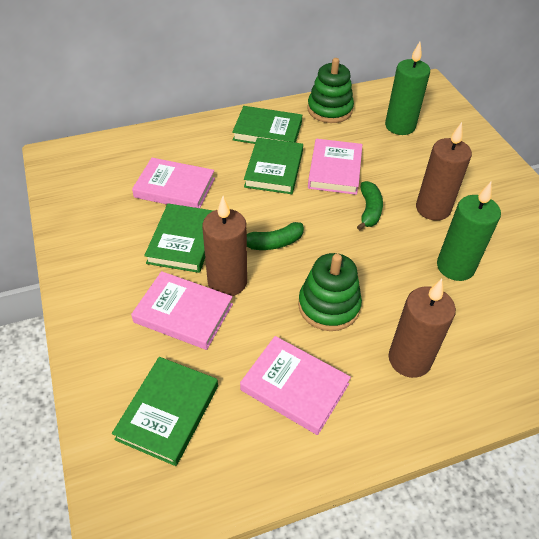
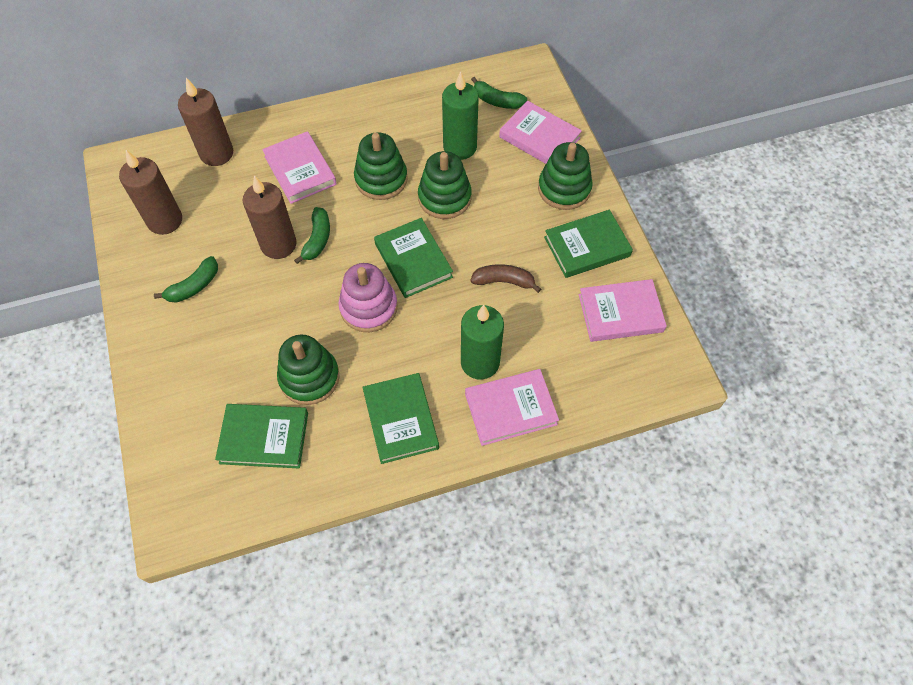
brown banana: 0 -> 1
green banana: 2 -> 3
green stacking toy: 2 -> 4
pink stacking toy: 0 -> 1

